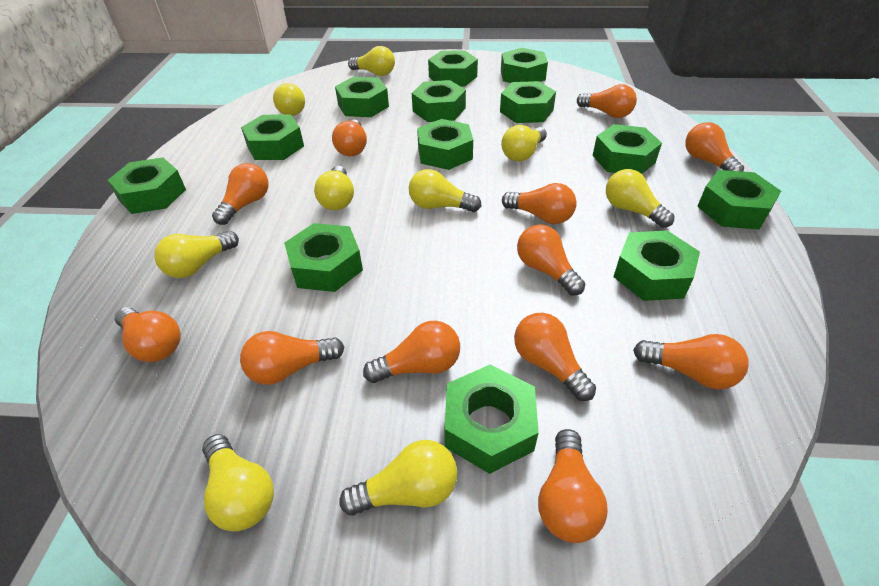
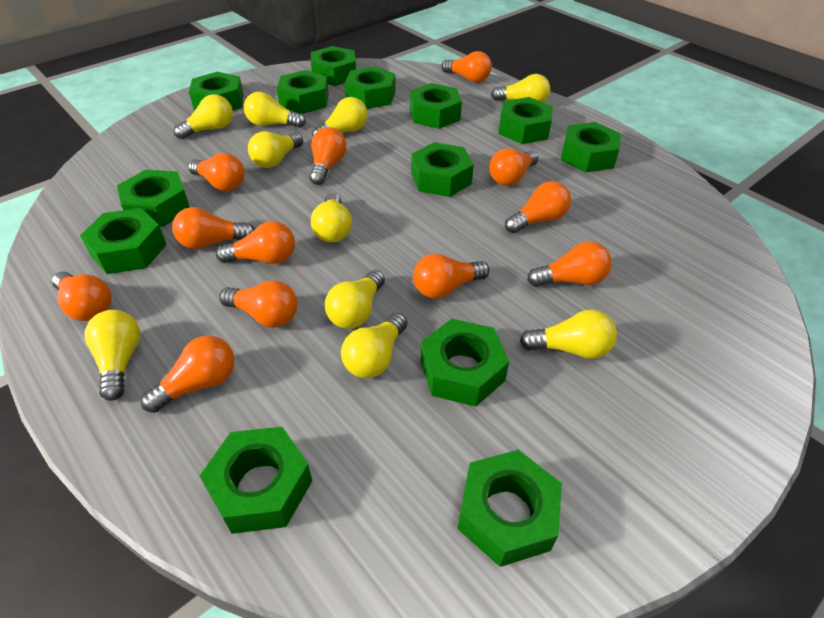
yellow light bulb: 9 -> 10

